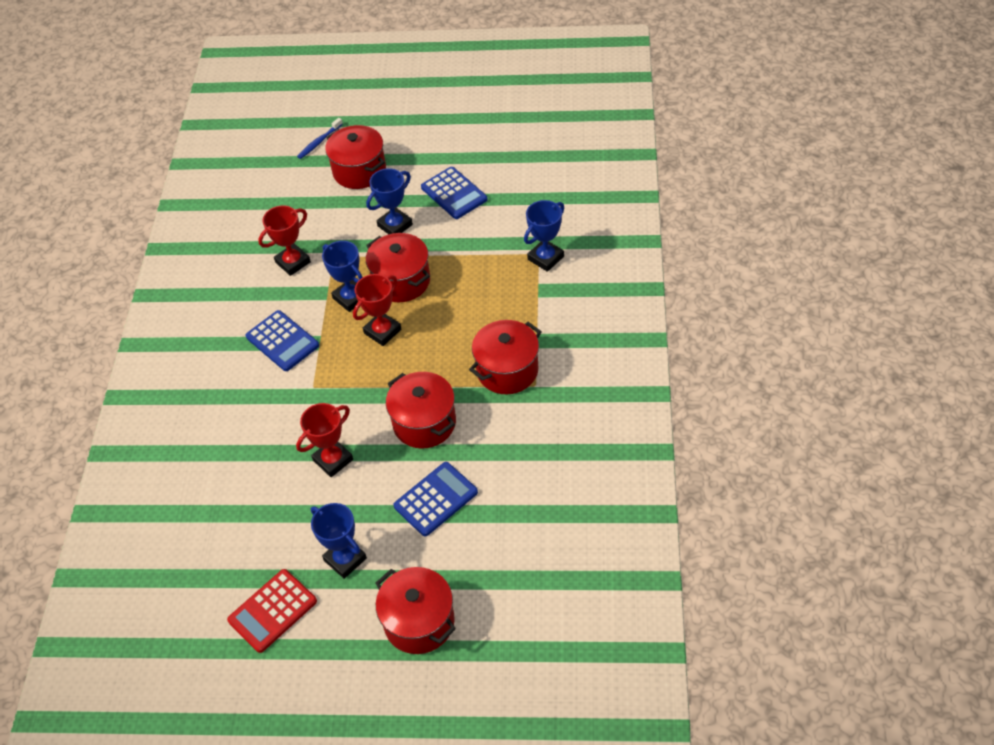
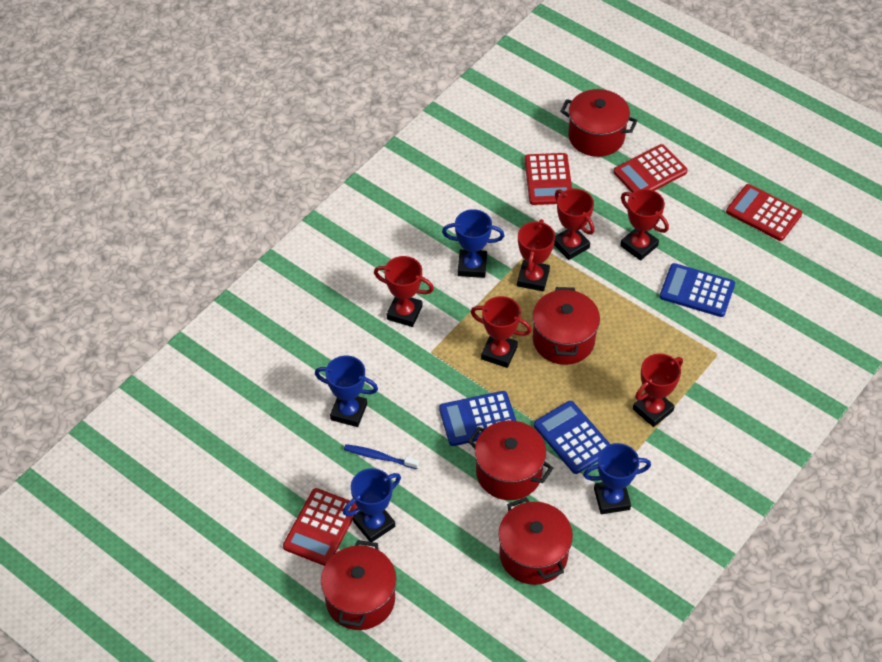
red calculator: 1 -> 4
red trophy: 3 -> 6

